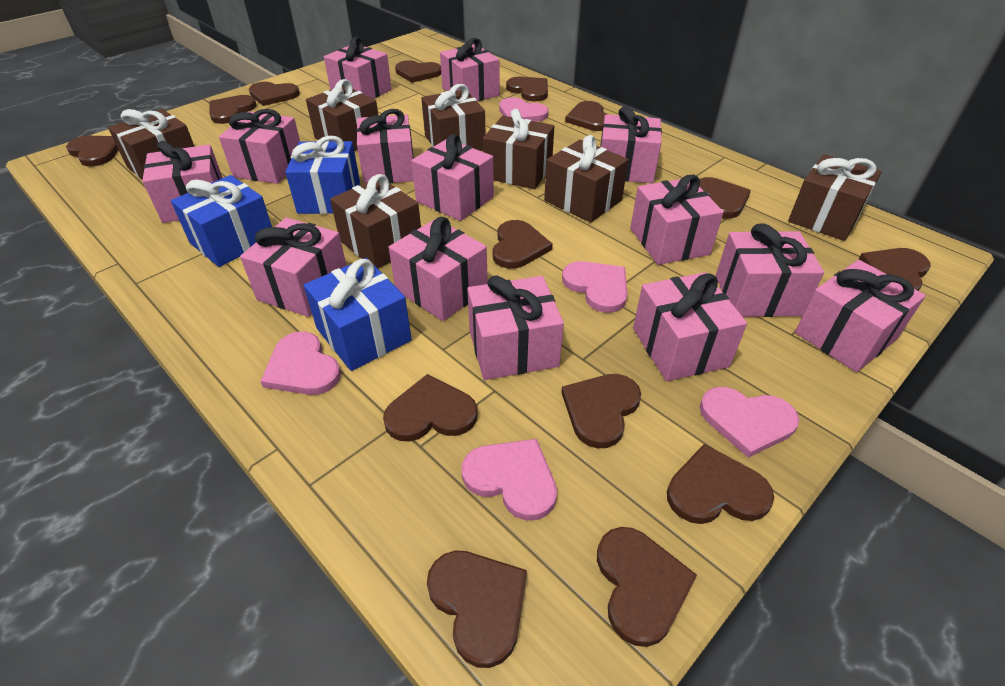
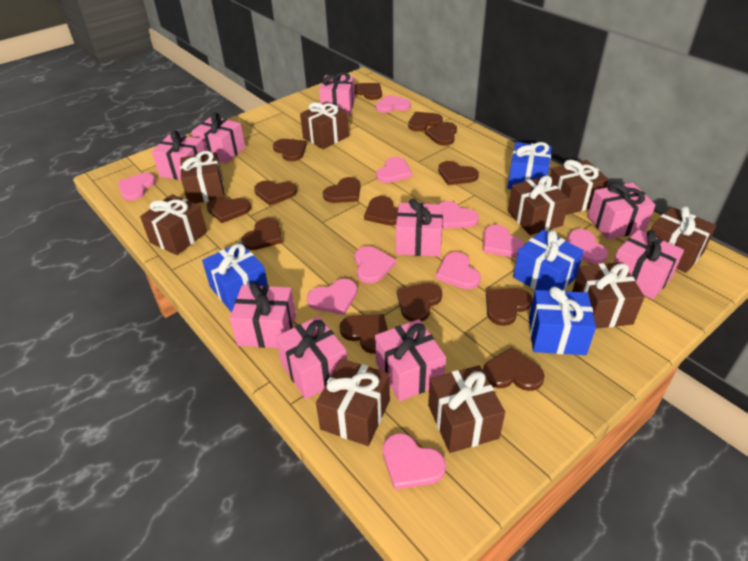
blue gift: 3 -> 4
brown gift: 7 -> 9
pink gift: 14 -> 9
pink heart: 5 -> 10

